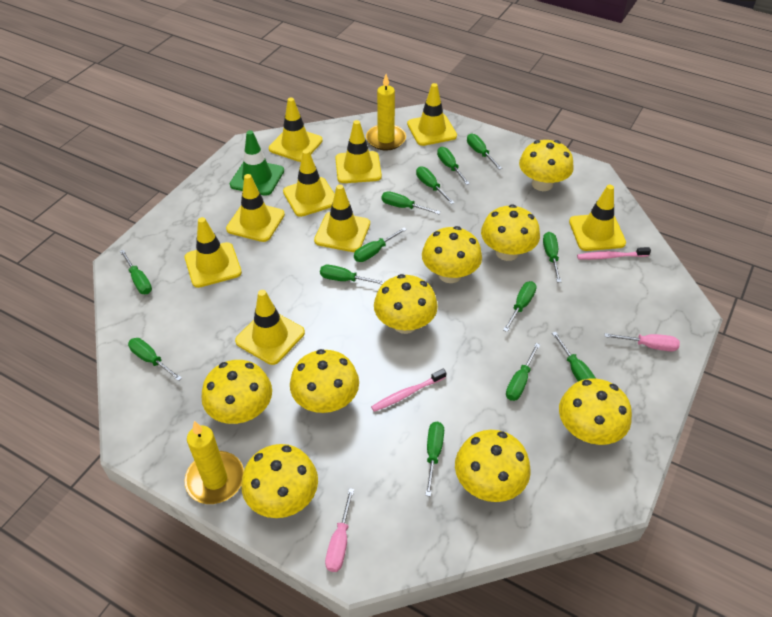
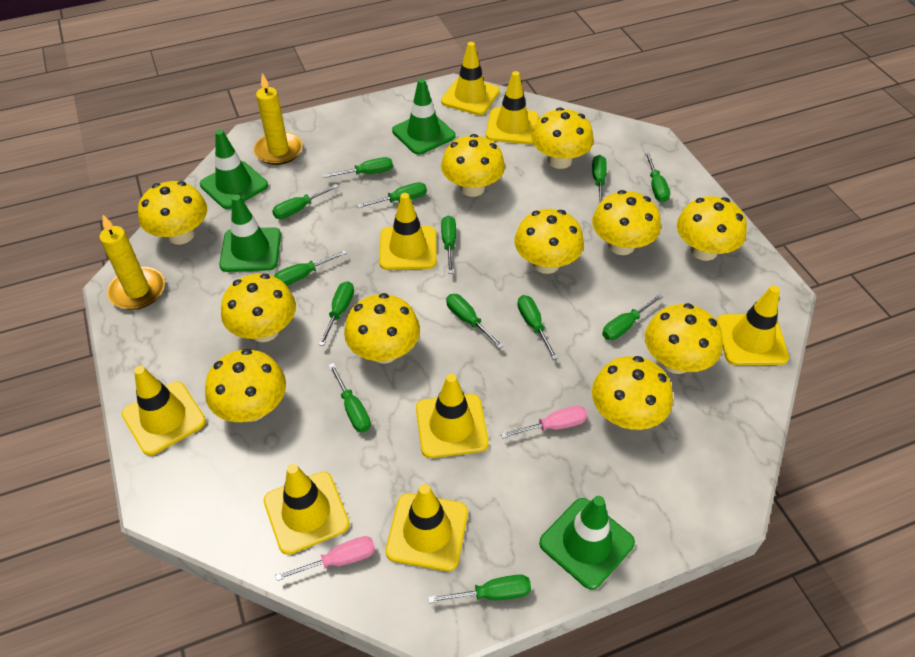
green traffic cone: 1 -> 4
pink toothbrush: 2 -> 0
yellow mushroom: 9 -> 11
yellow traffic cone: 9 -> 8

